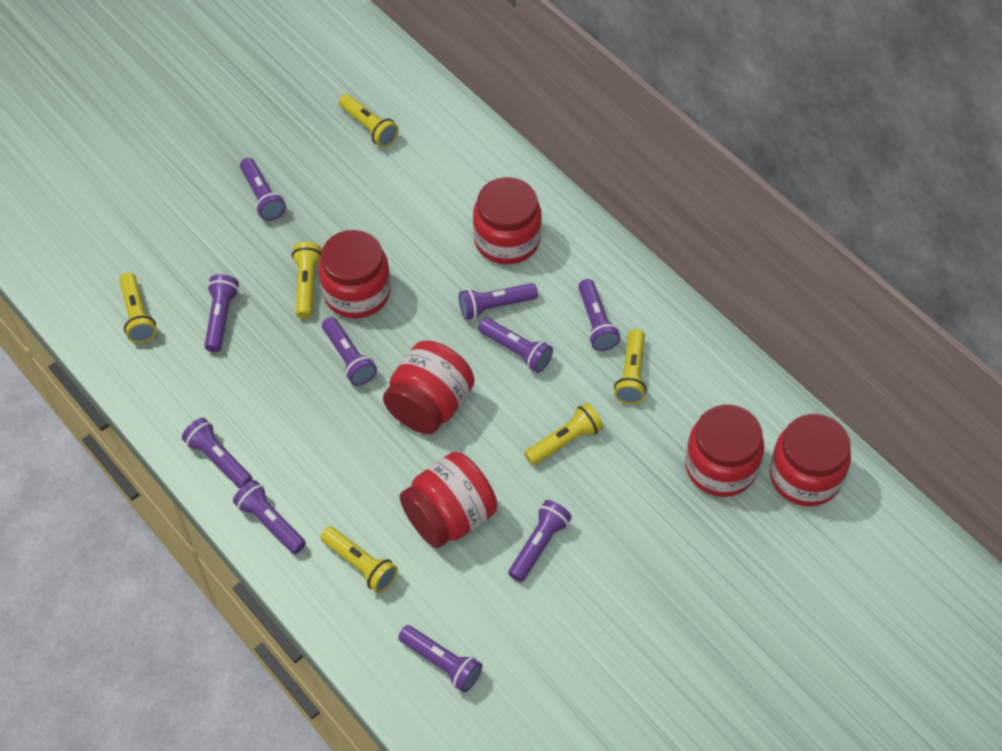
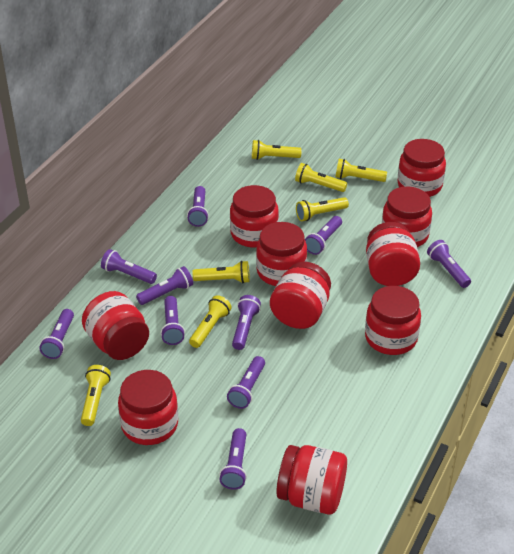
red jar: 6 -> 10
yellow flashlight: 6 -> 7

